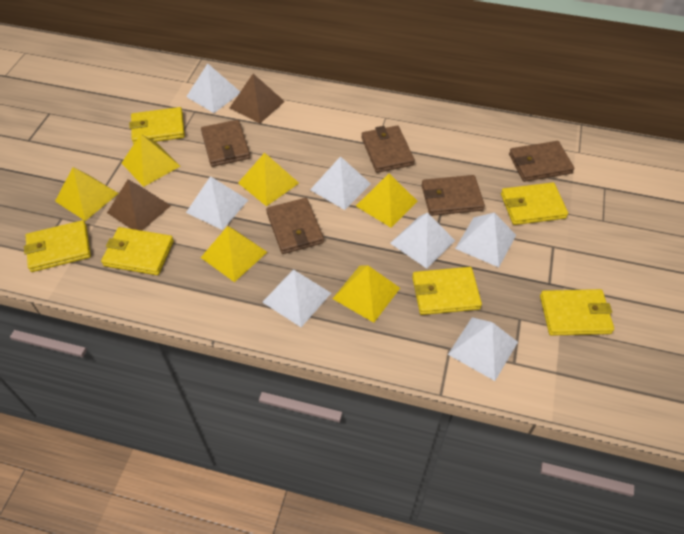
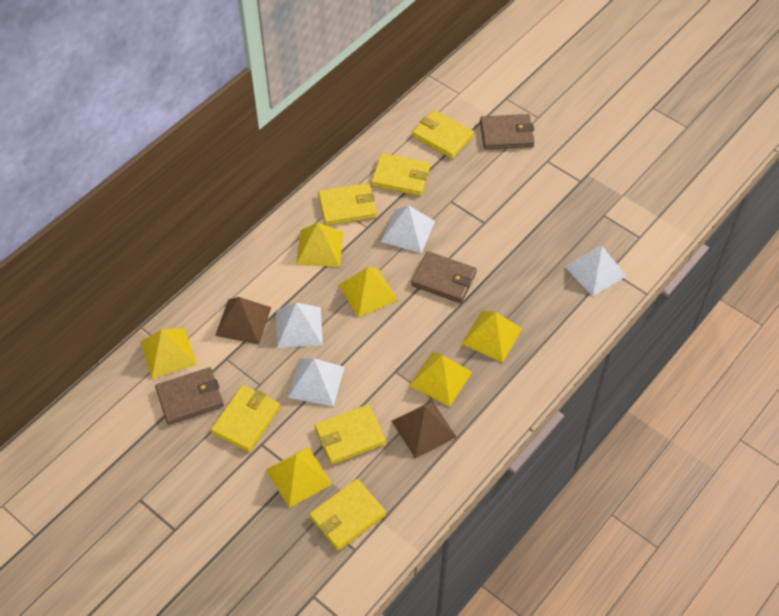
brown wallet: 5 -> 3
white pyramid: 7 -> 4

